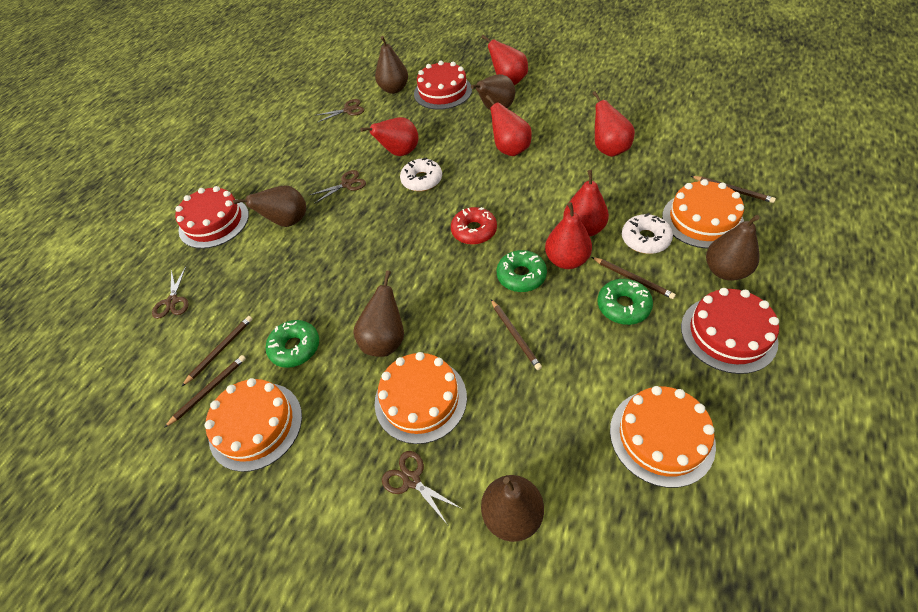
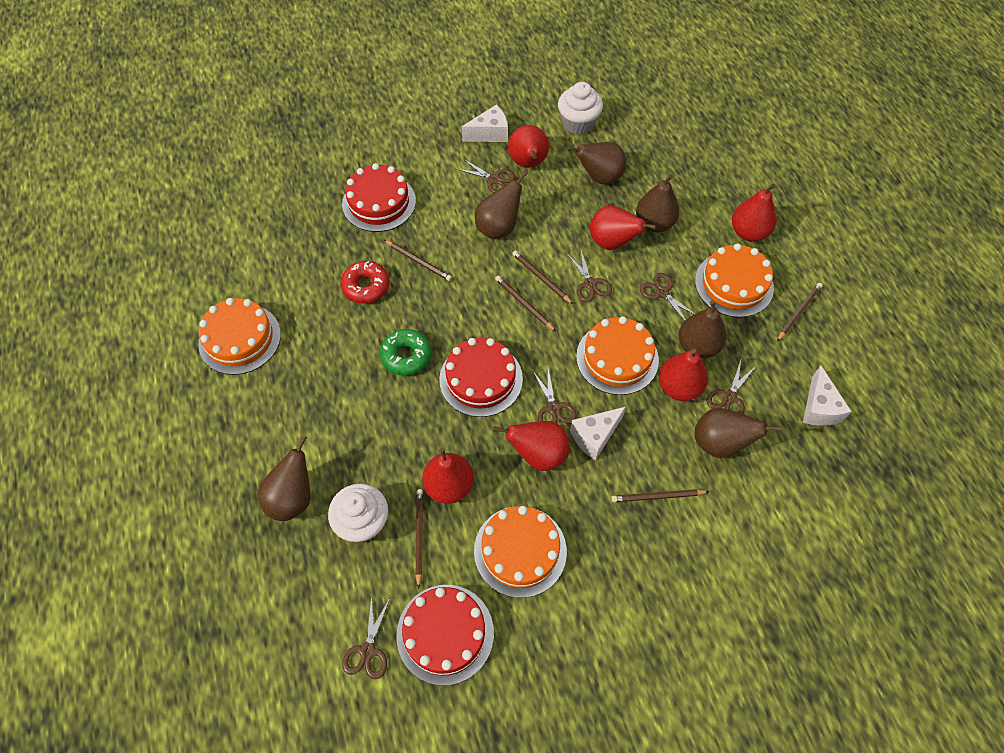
brown pencil: 5 -> 6
brown scissors: 4 -> 6
green donut: 3 -> 1
white cheese: 0 -> 3
white cupcake: 0 -> 2
white donut: 2 -> 0

